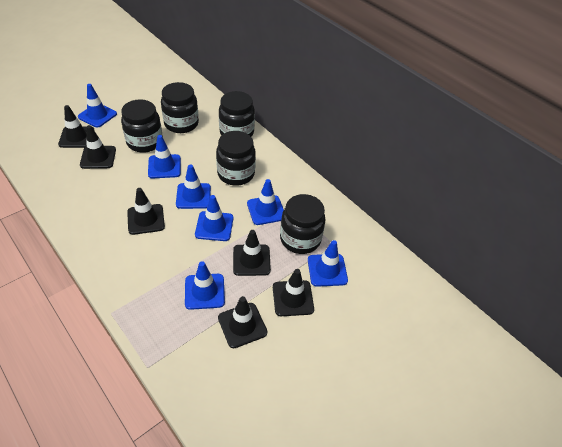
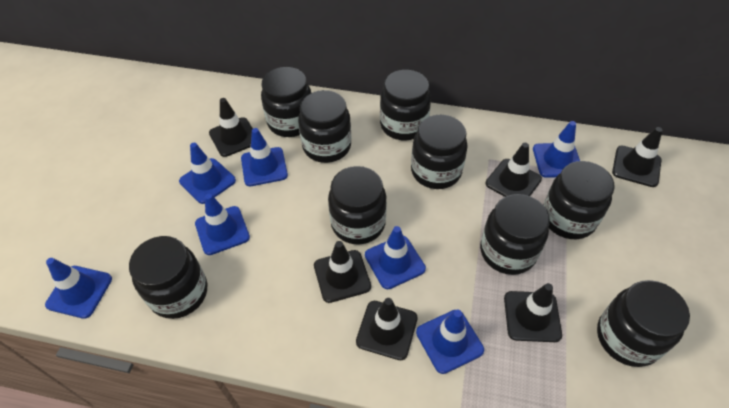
black jar: 5 -> 9

